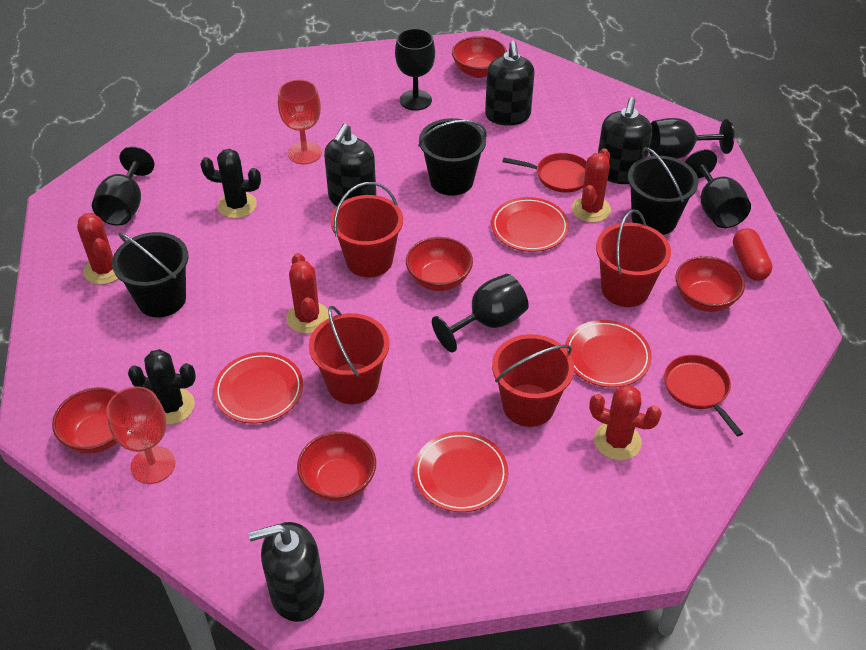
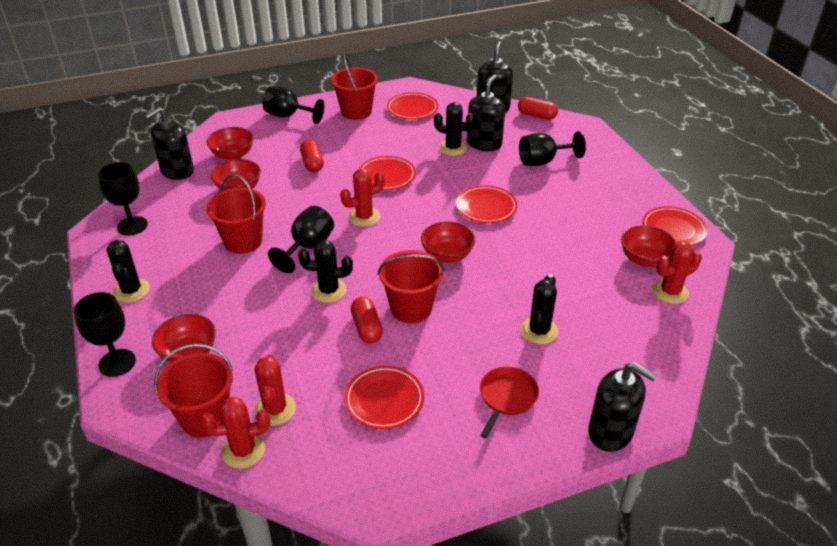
black bucket: 3 -> 0
black cactus: 2 -> 4
red capsule: 1 -> 3
red goblet: 2 -> 0
red pan: 2 -> 1
red plate: 4 -> 5

